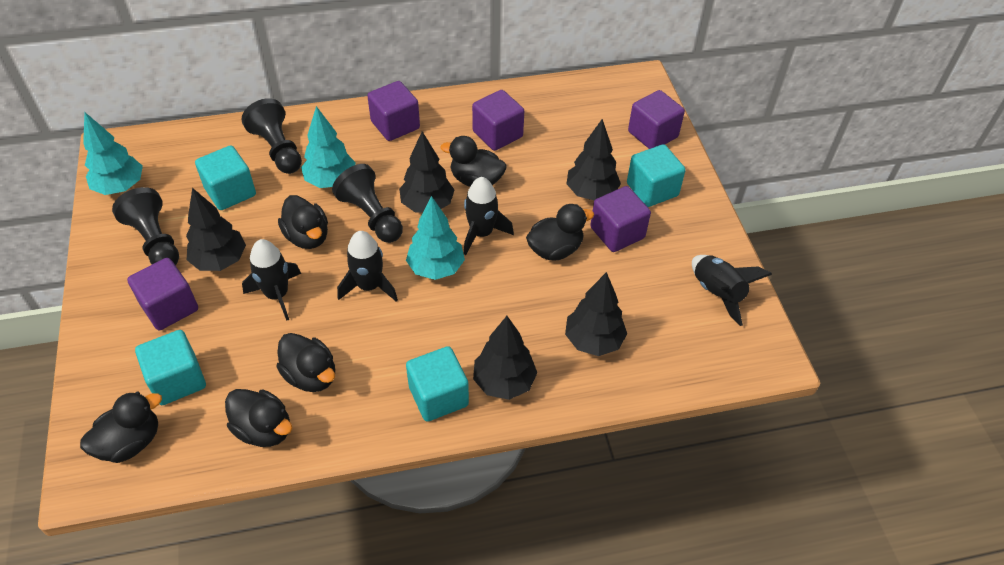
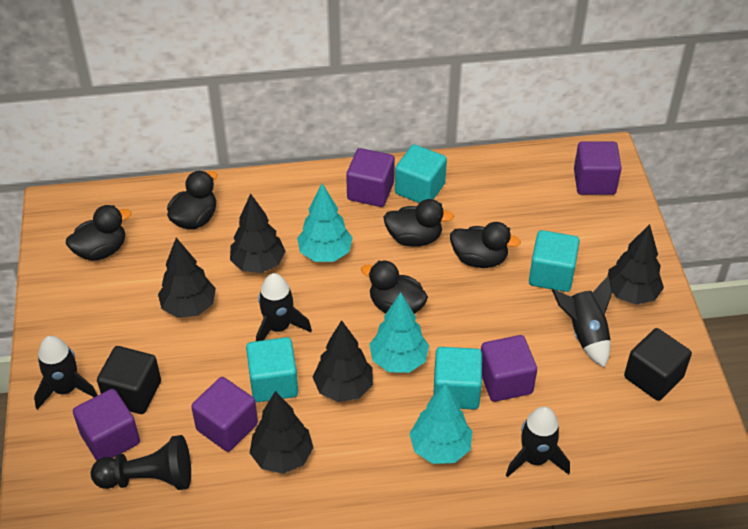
black cube: 0 -> 2
black duck: 6 -> 5
black pawn: 3 -> 1

